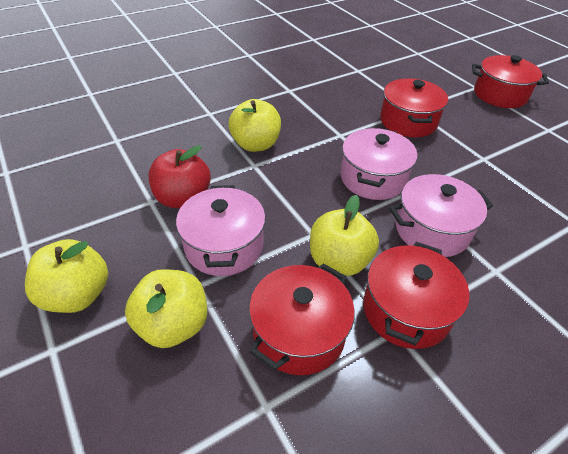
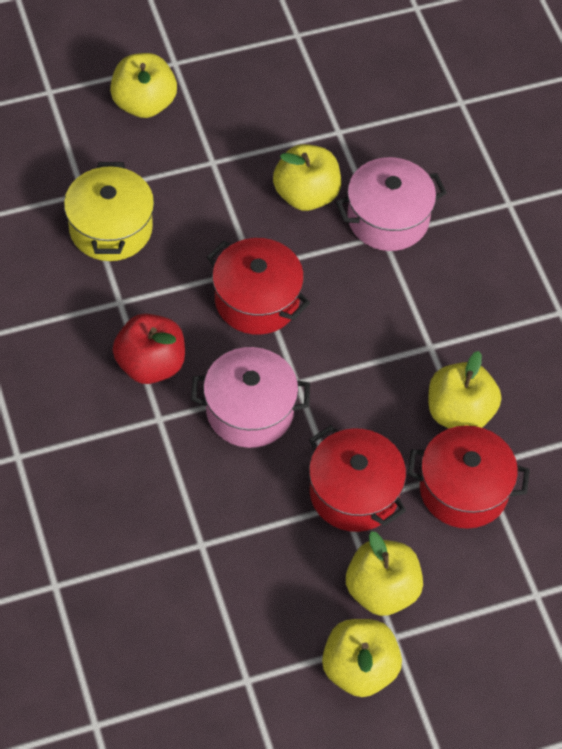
pink pot: 3 -> 2
red pot: 4 -> 3
yellow apple: 4 -> 5
yellow pot: 0 -> 1

